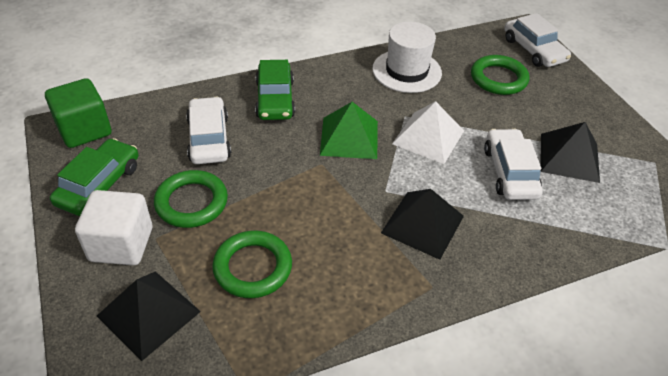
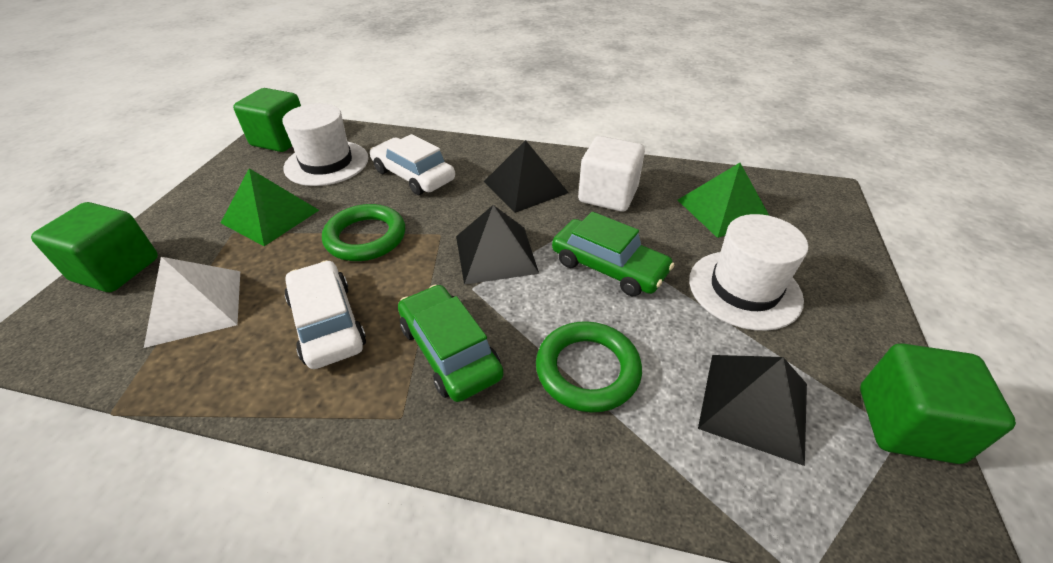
green cube: 1 -> 3
green pyramid: 1 -> 2
green ring: 3 -> 2
white car: 3 -> 2
white hat: 1 -> 2

